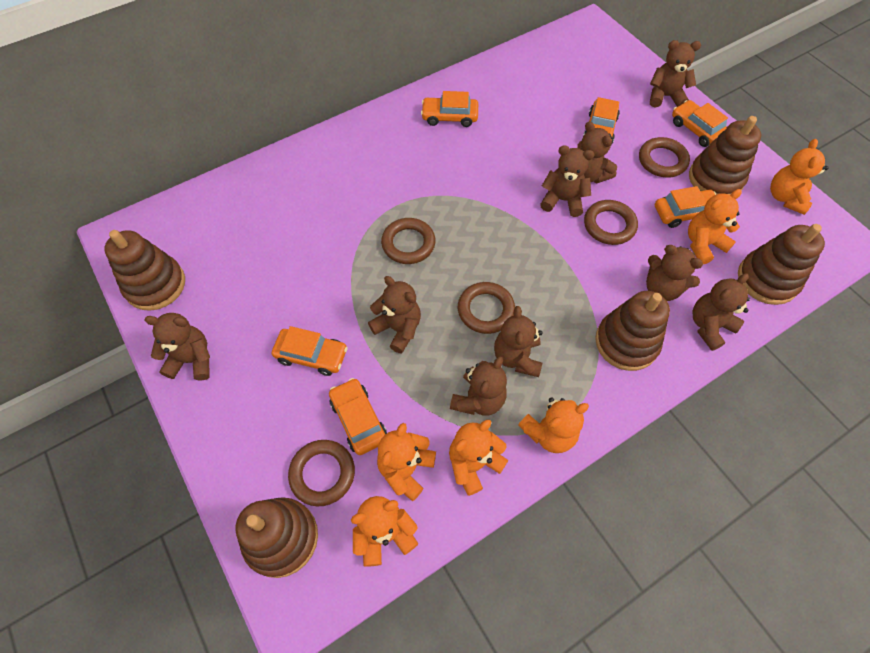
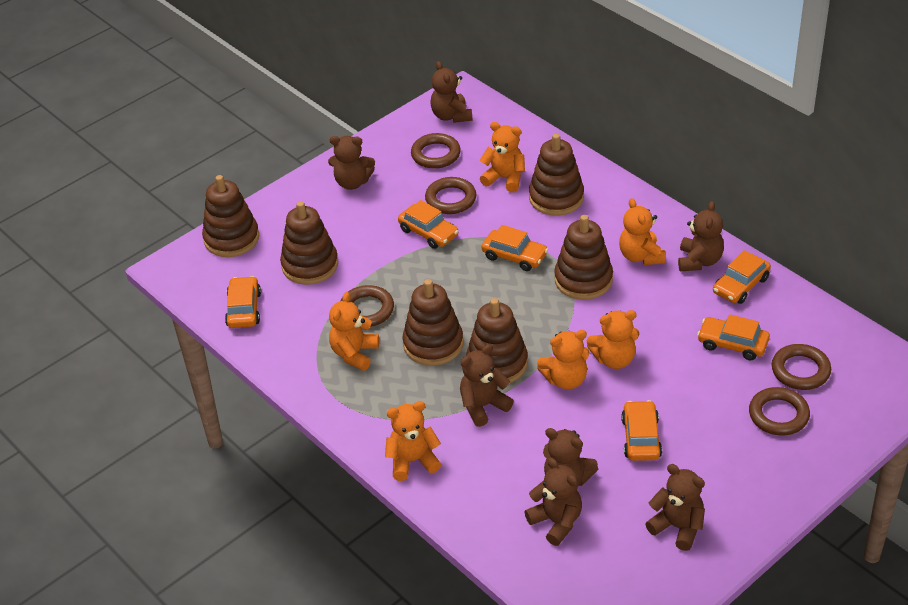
brown stacking toy: 5 -> 6
brown teddy bear: 9 -> 7

